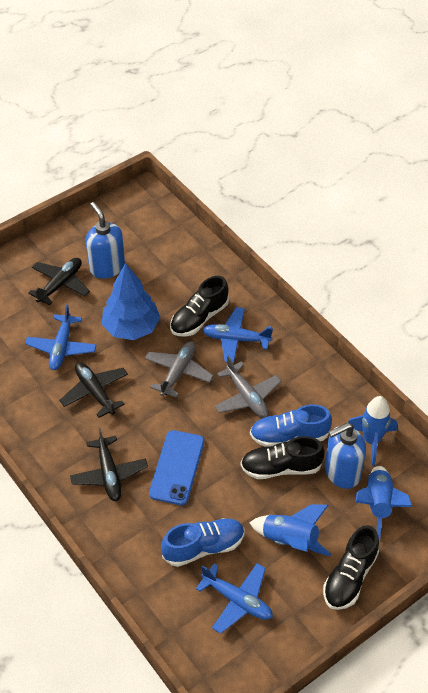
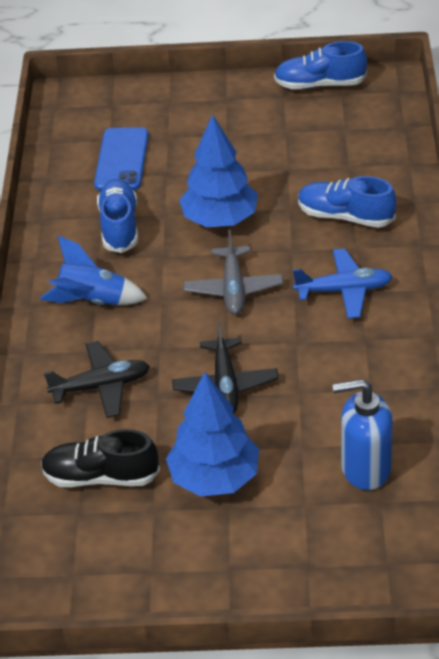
black plane: 3 -> 2
black shoe: 3 -> 1
blue plane: 3 -> 1
blue rocket: 3 -> 1
blue shoe: 2 -> 3
blue soap dispenser: 2 -> 1
blue tree: 1 -> 2
grey plane: 2 -> 1

